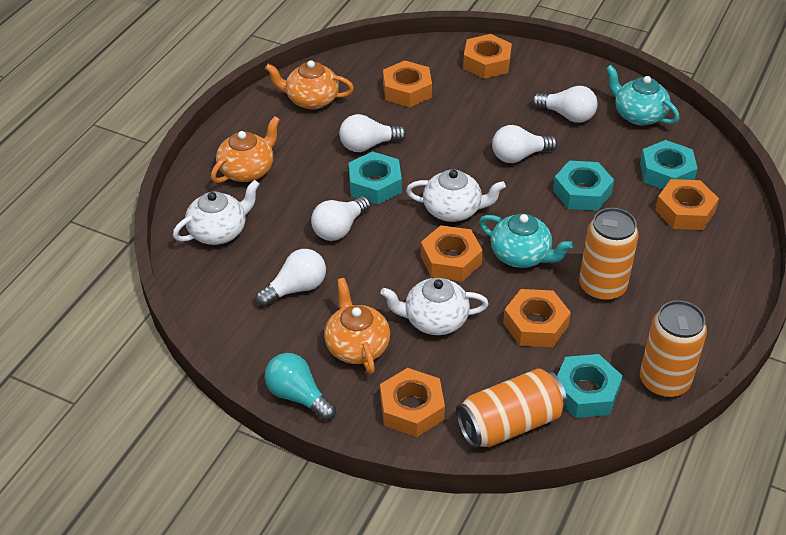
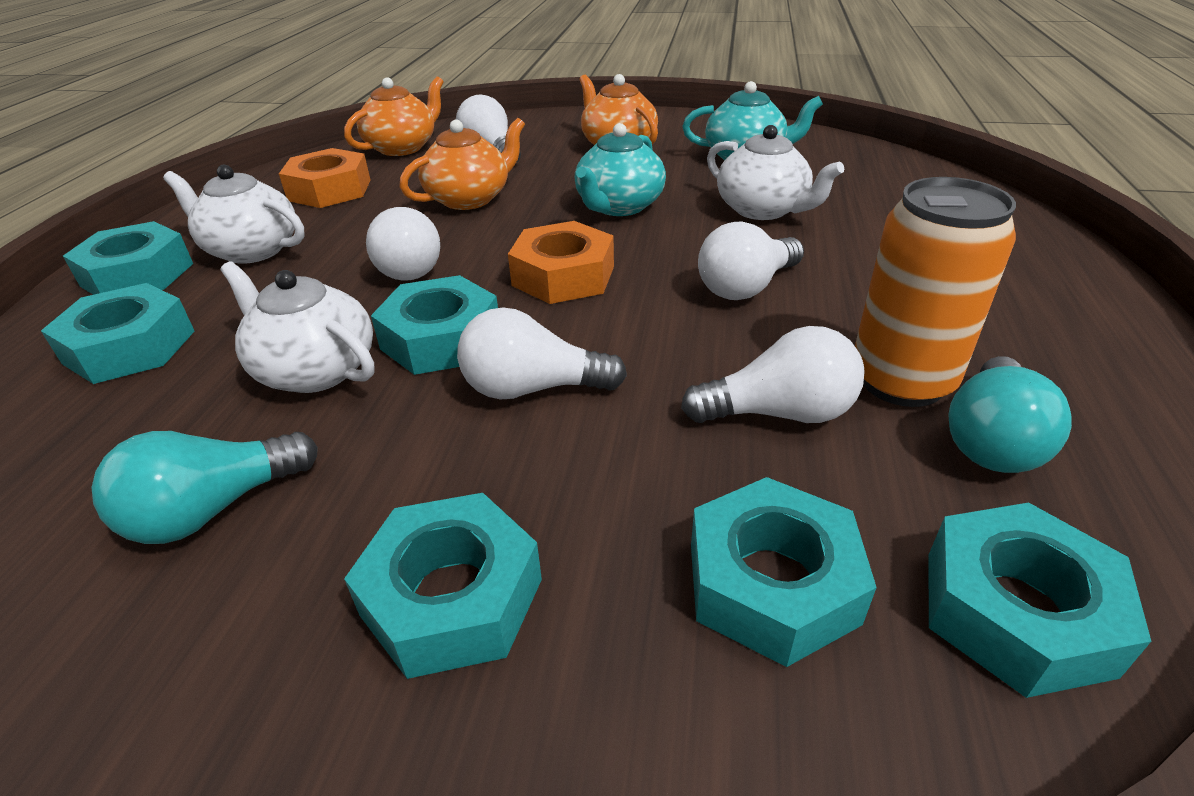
orange can: 3 -> 1
orange nut: 6 -> 2
turquoise light bulb: 1 -> 2
turquoise nut: 4 -> 6

